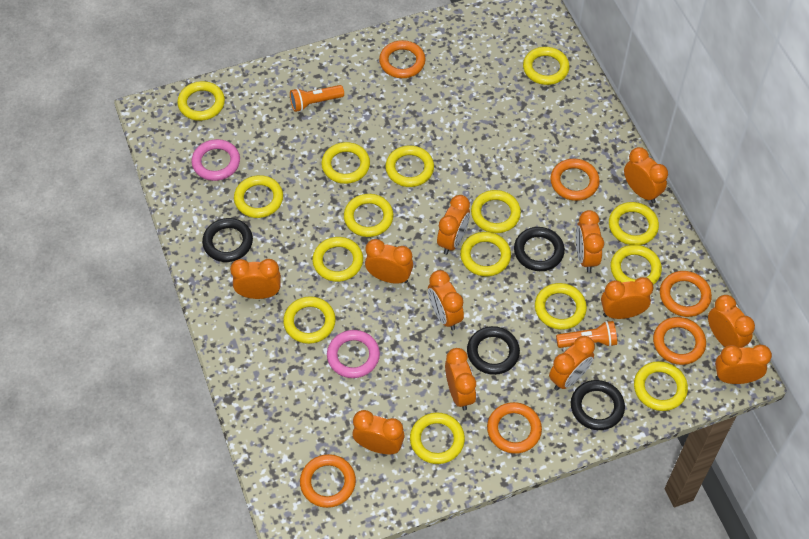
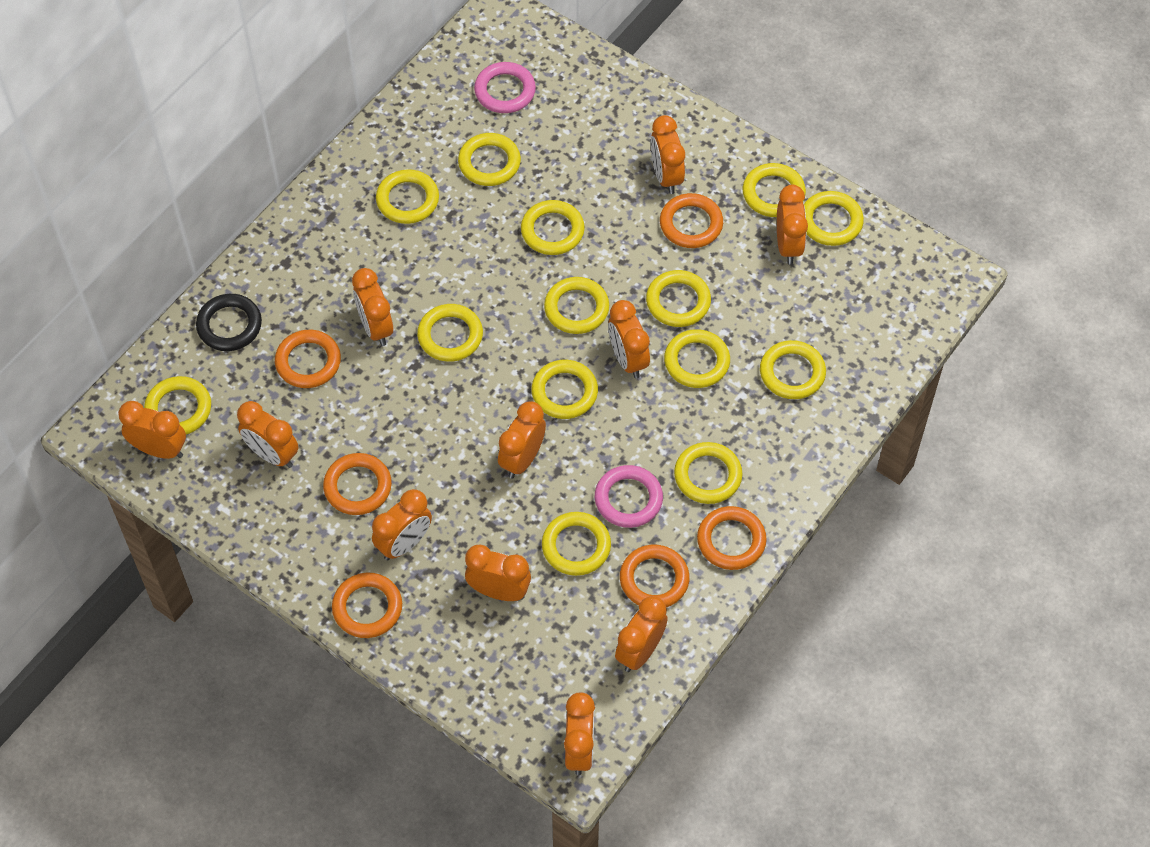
black ring: 4 -> 1
orange clock: 12 -> 11
orange flashlight: 2 -> 0
yellow ring: 15 -> 14

